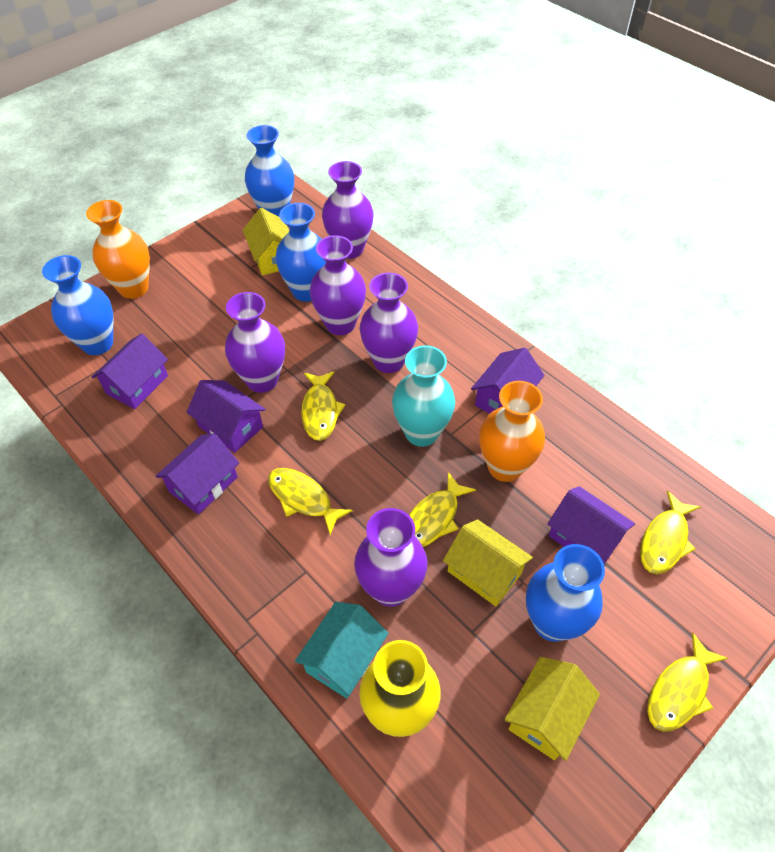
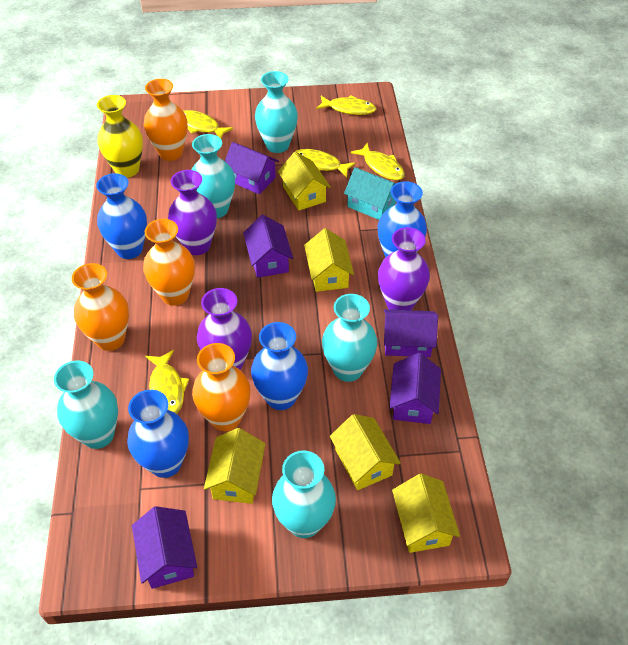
orange vase: 2 -> 4
purple vase: 5 -> 3
turquoise vase: 1 -> 5
yellow house: 3 -> 5

